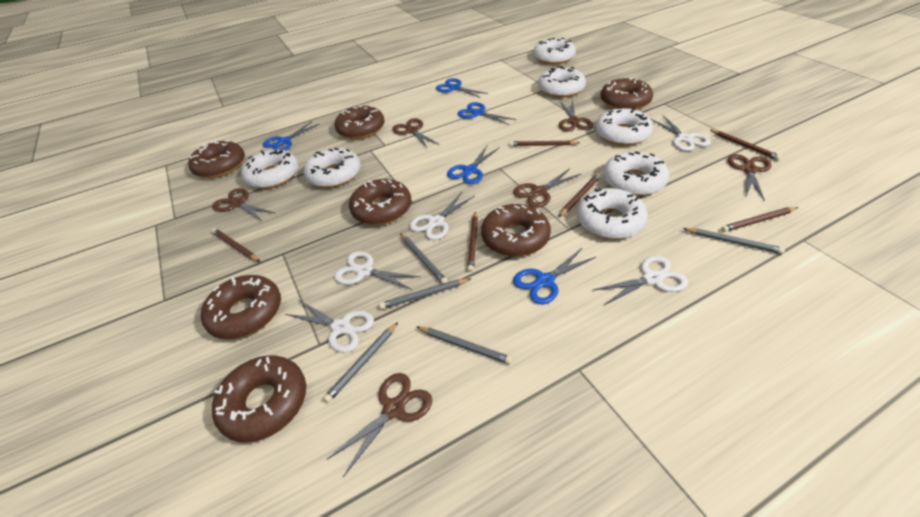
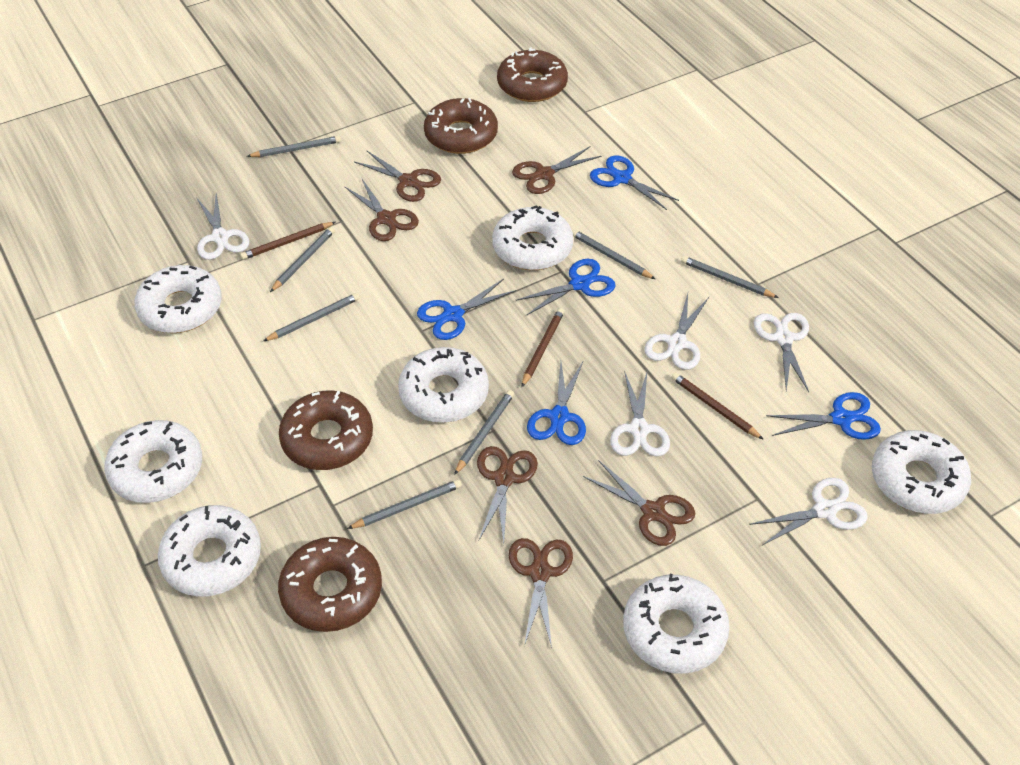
brown donut: 7 -> 4
brown pencil: 6 -> 3
grey pencil: 5 -> 7

